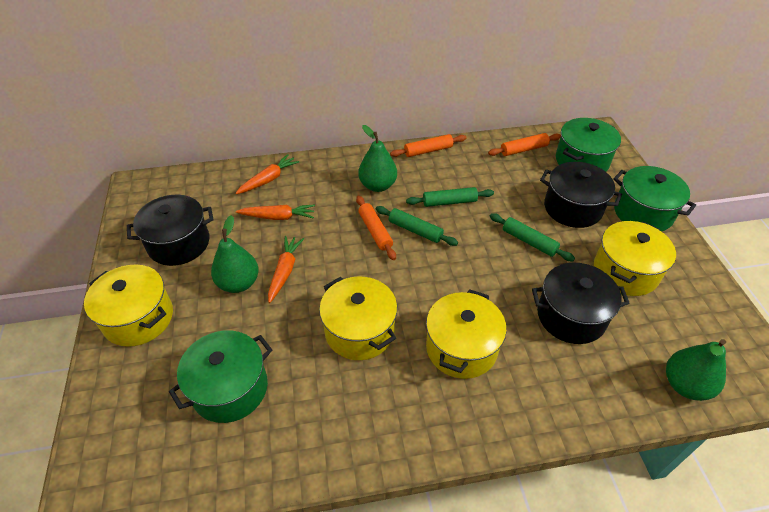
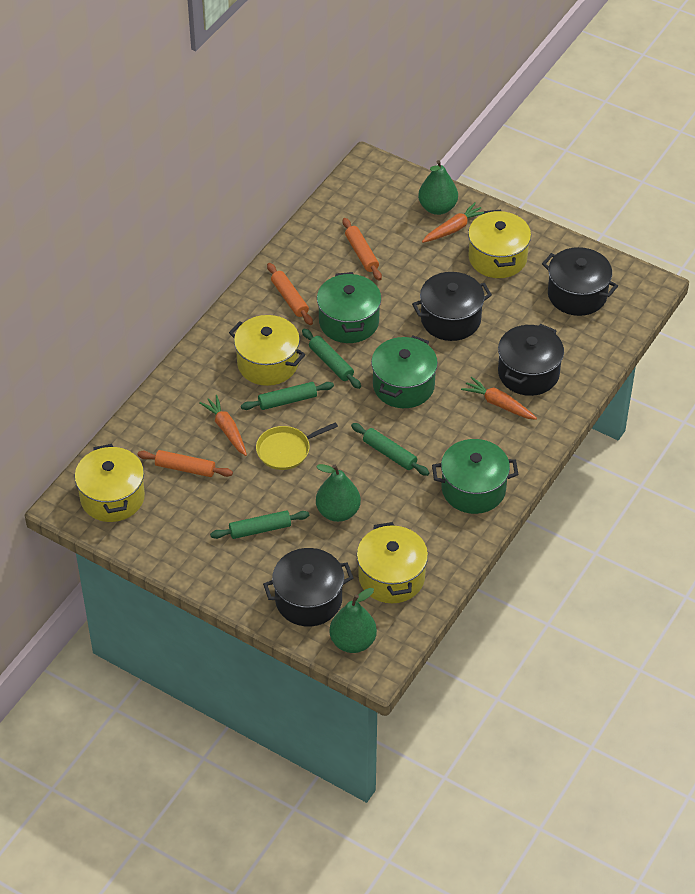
black pot: 3 -> 4
green rolling pin: 3 -> 4
yellow pan: 0 -> 1

